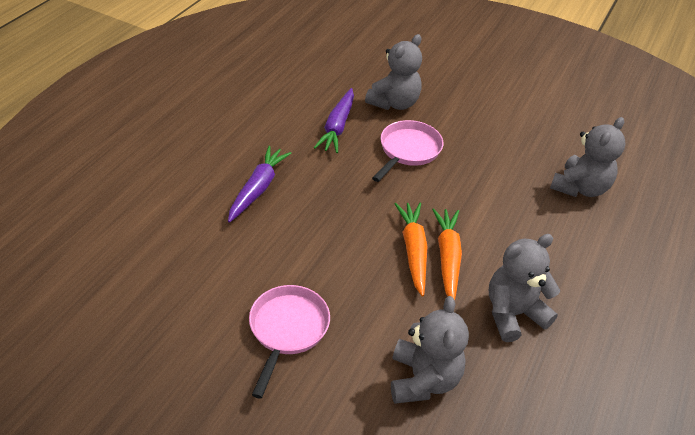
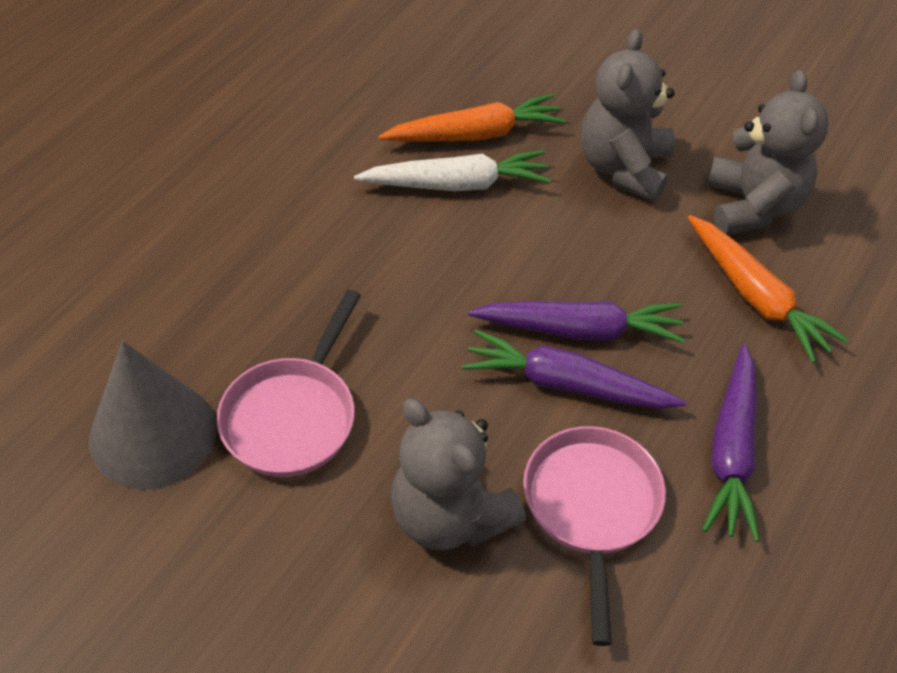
grey cone: 0 -> 1
grey teddy bear: 4 -> 3
purple carrot: 2 -> 3
white carrot: 0 -> 1

